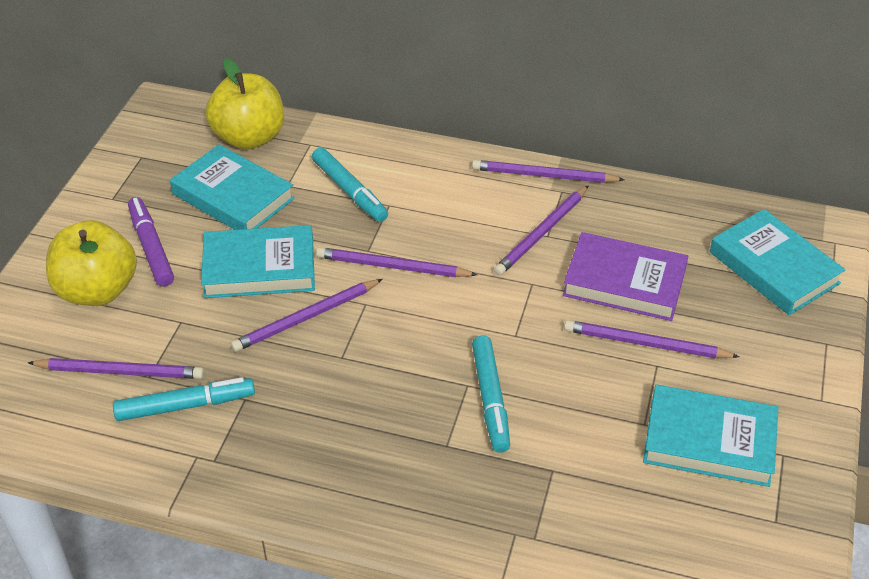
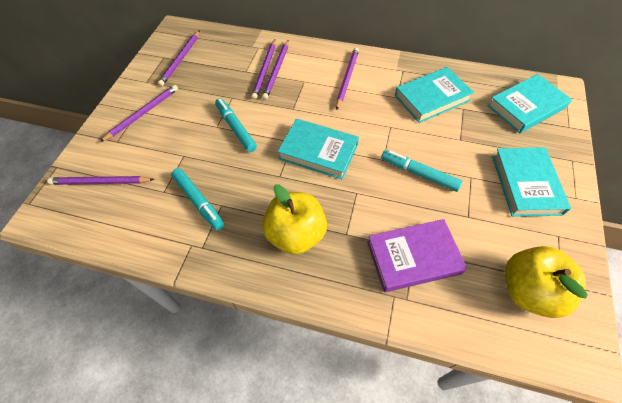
purple marker: 1 -> 0

